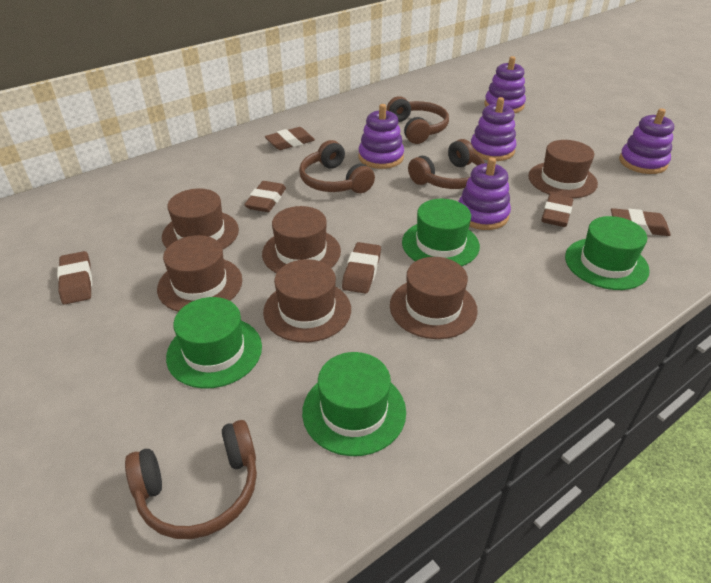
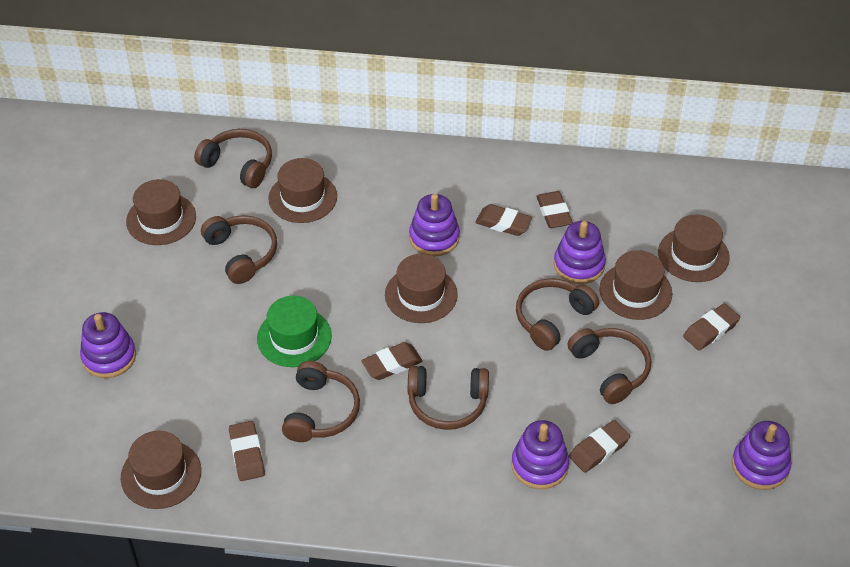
brown headphones: 4 -> 6
green hat: 4 -> 1

